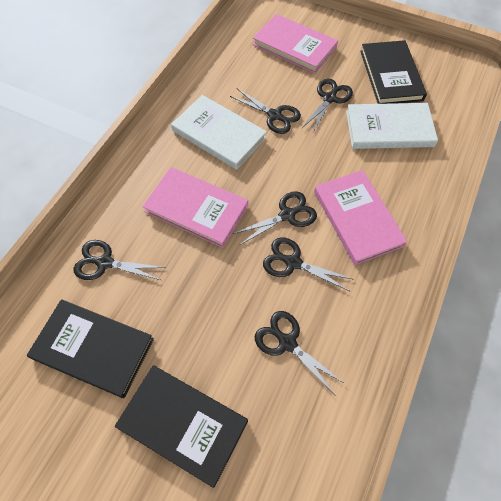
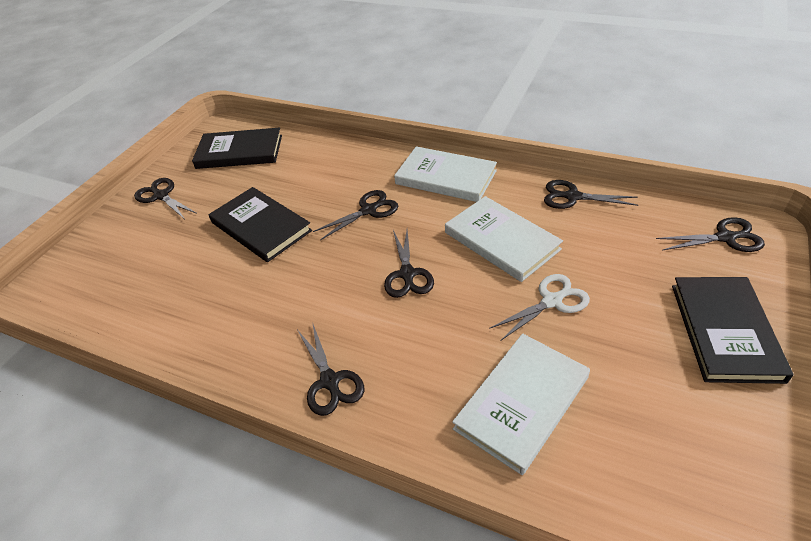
pink book: 3 -> 0
white book: 2 -> 3
white scissors: 0 -> 1

